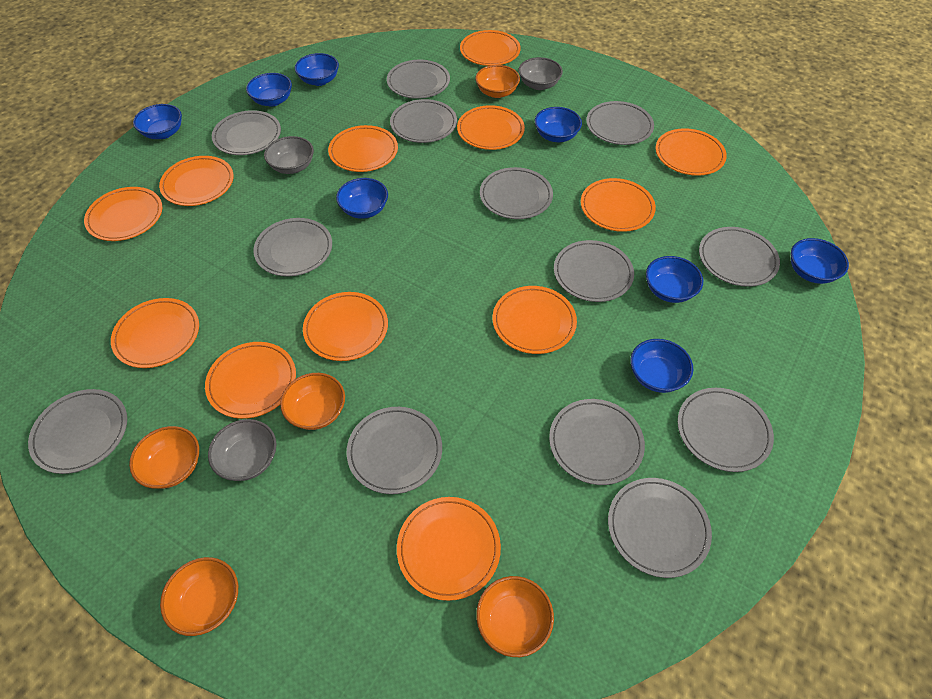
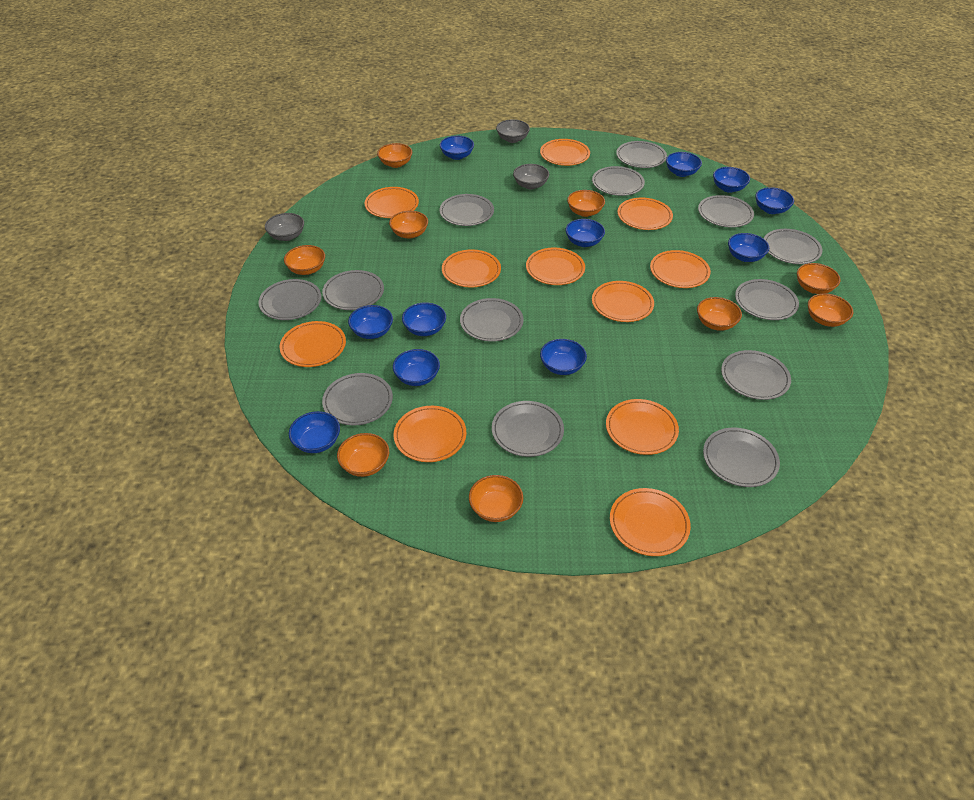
blue bowl: 8 -> 11
orange bowl: 5 -> 9
orange plate: 12 -> 11

